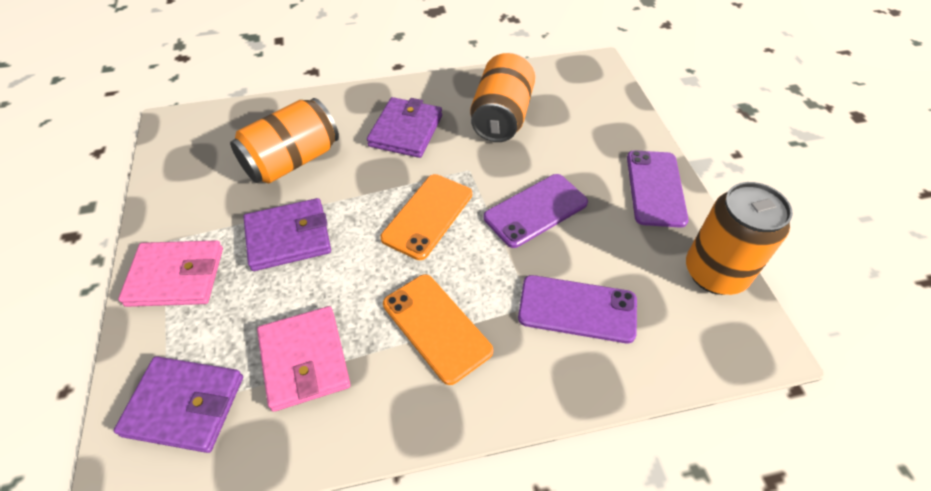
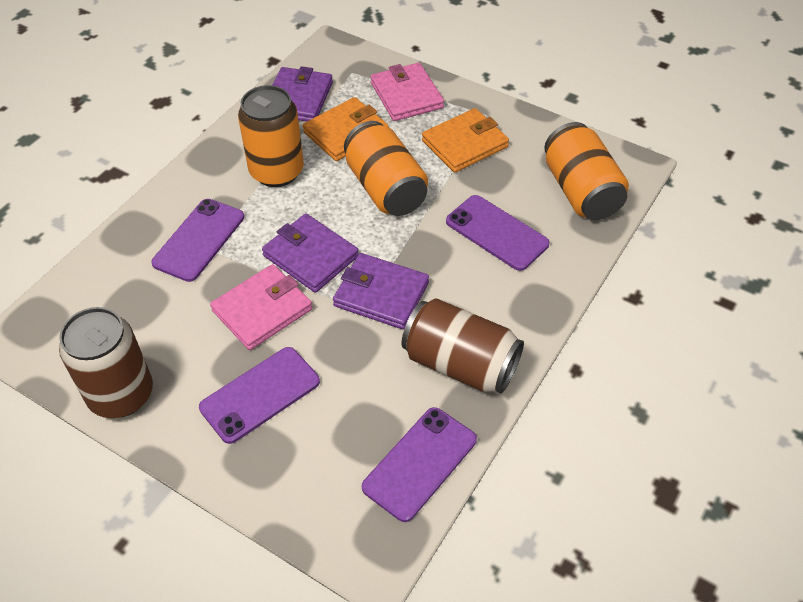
brown can: 0 -> 2
orange phone: 2 -> 0
orange wallet: 0 -> 2
purple phone: 3 -> 4

